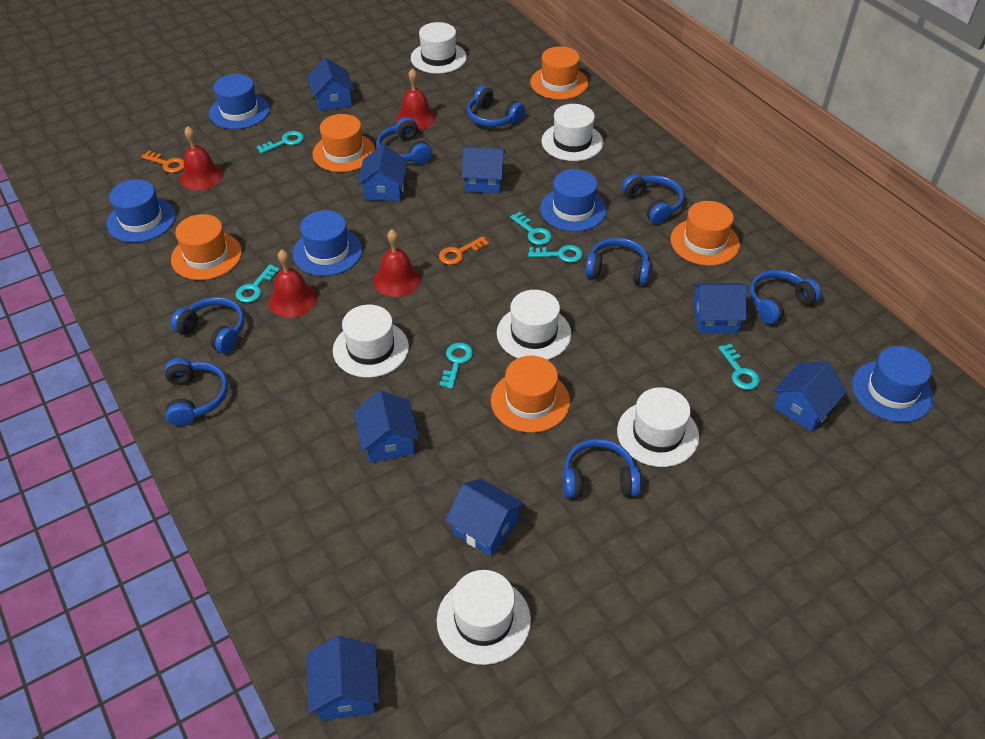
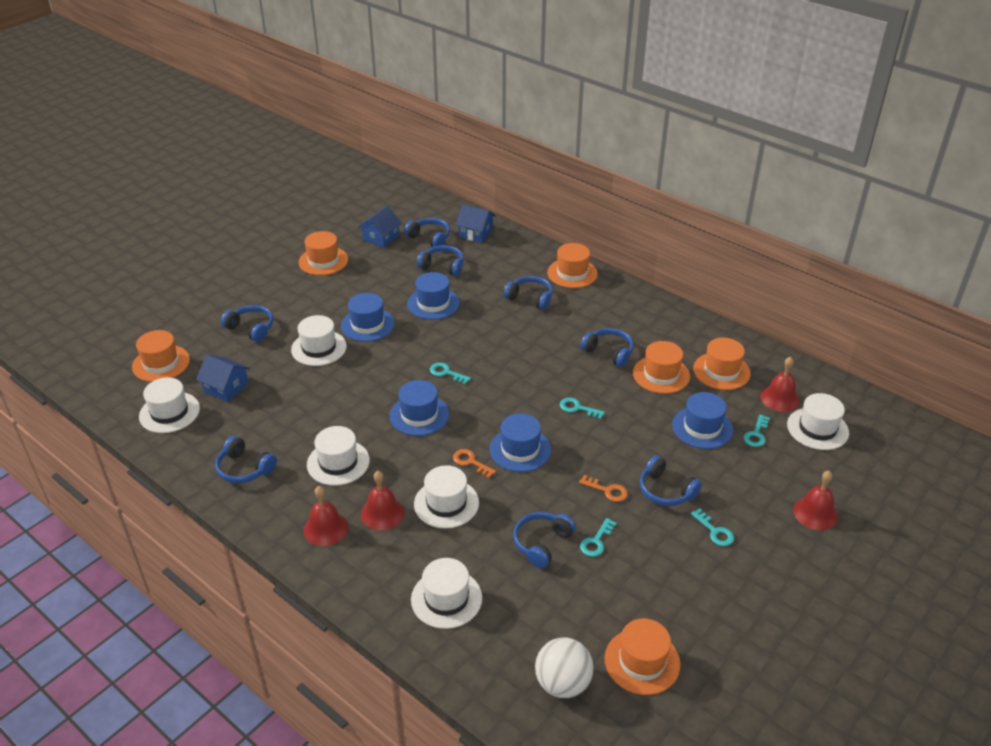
blue house: 8 -> 3
orange hat: 5 -> 6
turquoise key: 6 -> 5
white ball: 0 -> 1

